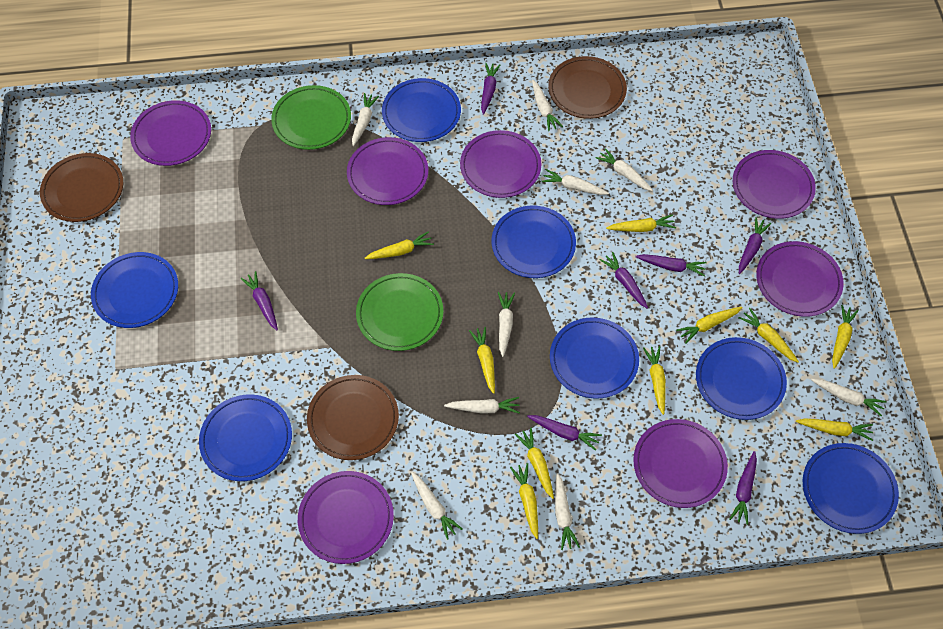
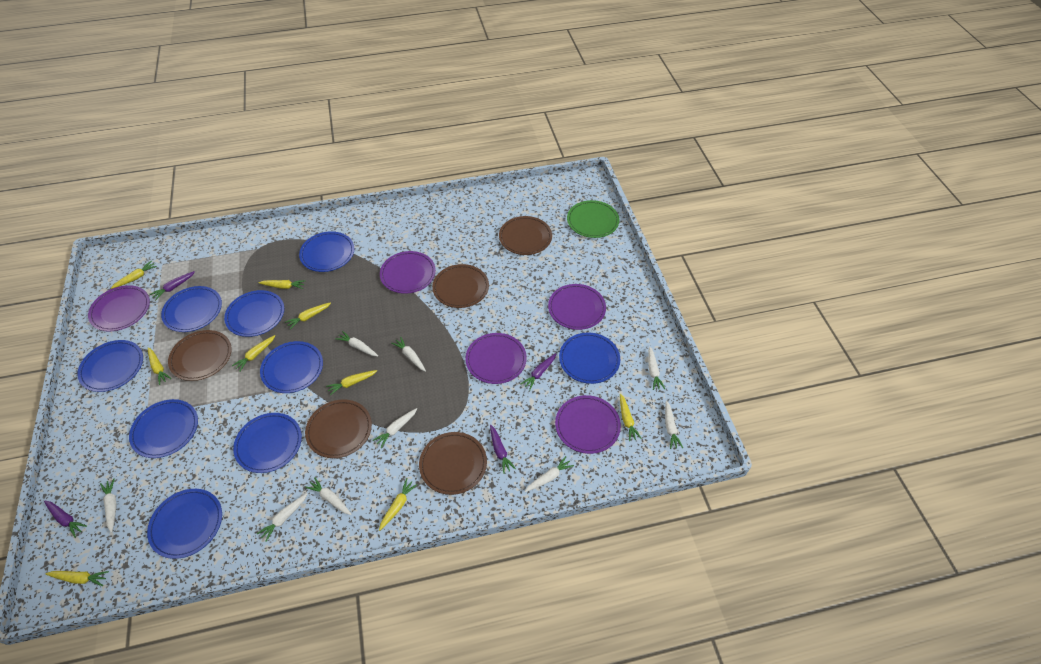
blue plate: 7 -> 9
brown plate: 3 -> 5
green plate: 2 -> 1
purple carrot: 7 -> 4
purple plate: 7 -> 5
yellow carrot: 10 -> 9

